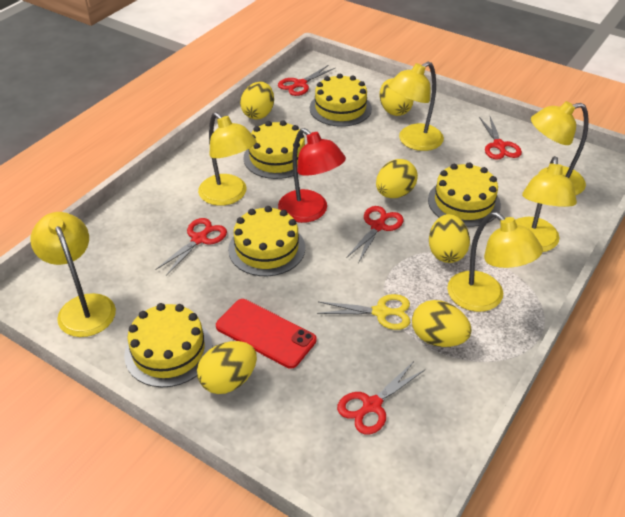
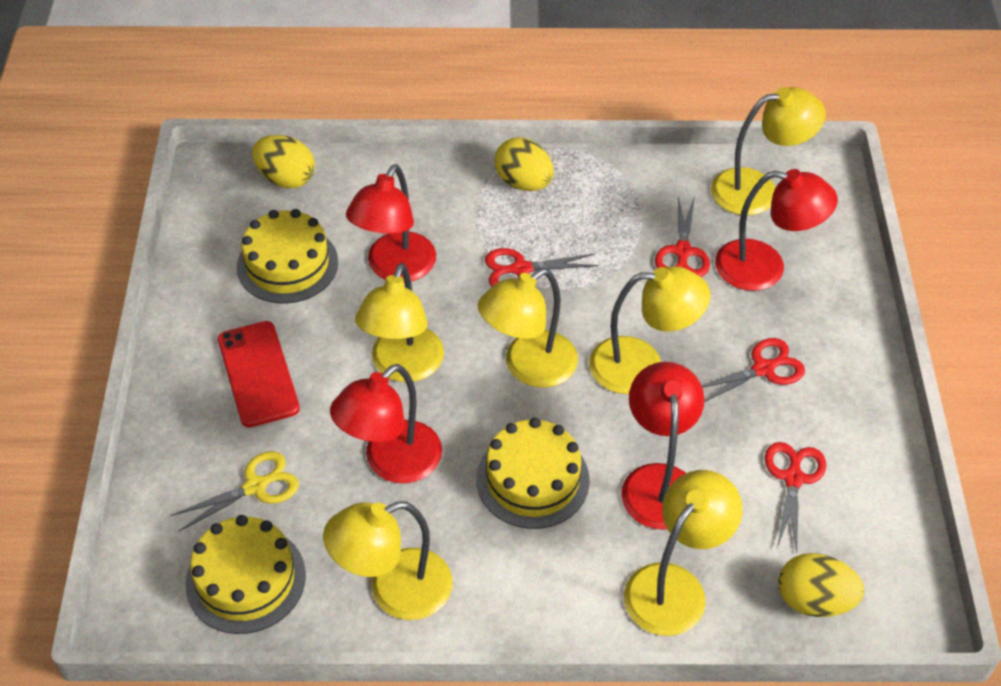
red lamp: 1 -> 4
red scissors: 5 -> 4
yellow cake: 5 -> 3
yellow egg: 6 -> 3

